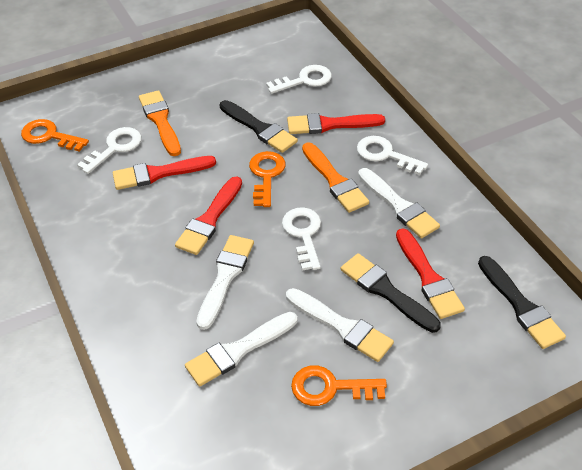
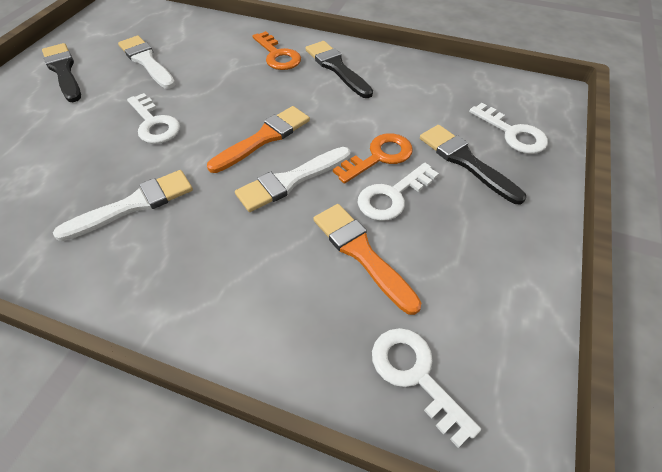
orange key: 3 -> 2
red brush: 4 -> 0
white brush: 4 -> 3

